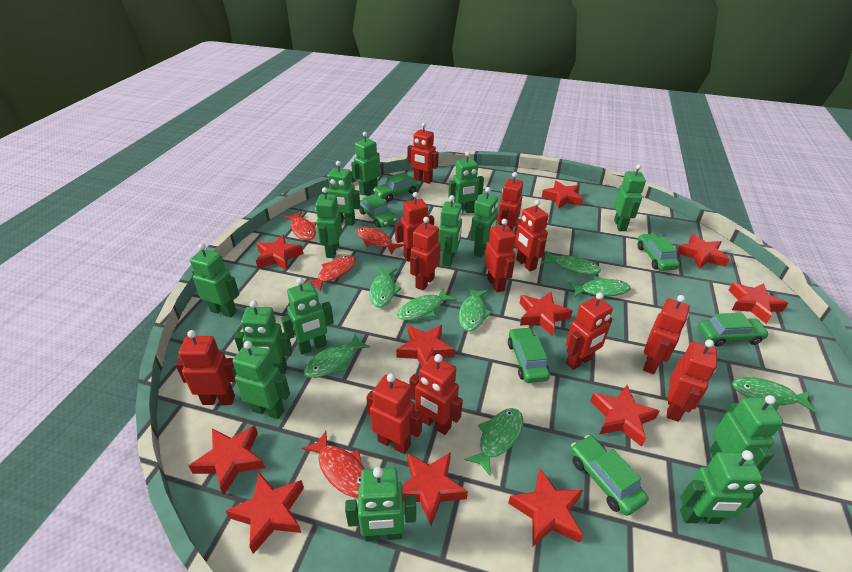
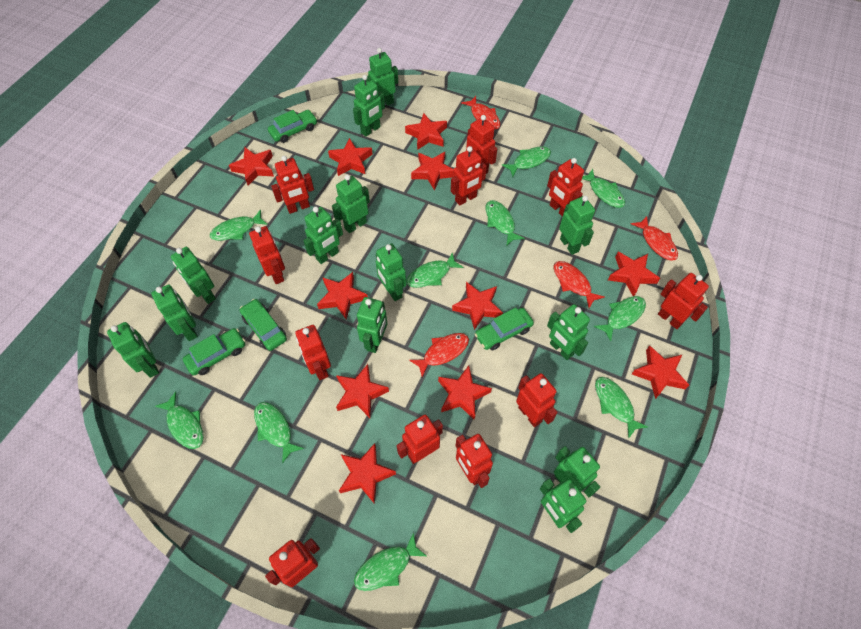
green car: 6 -> 4
green fish: 8 -> 10
green robot: 14 -> 13
red robot: 12 -> 11

